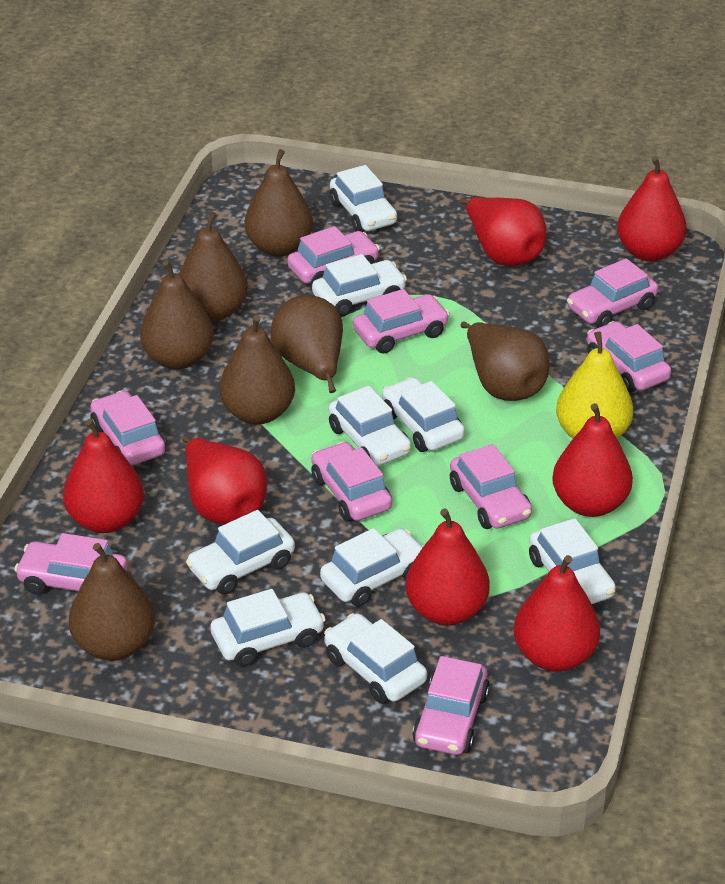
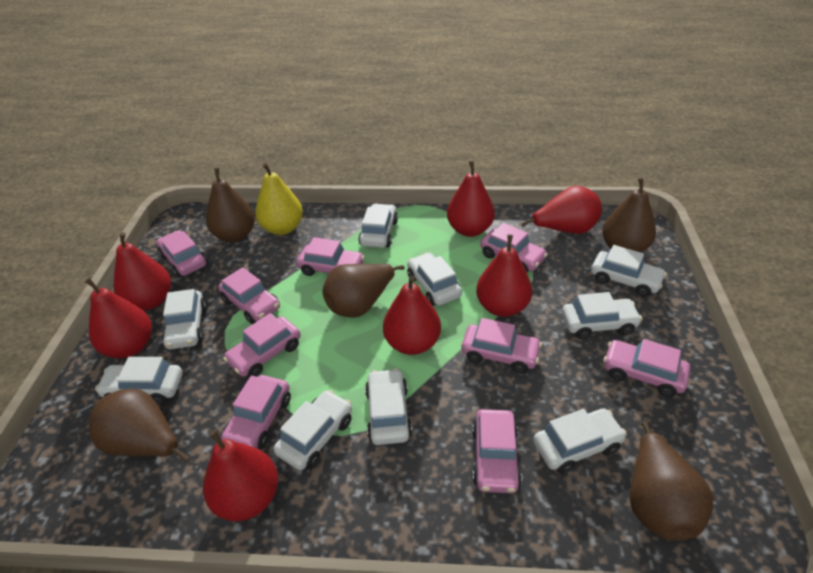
brown pear: 7 -> 5

